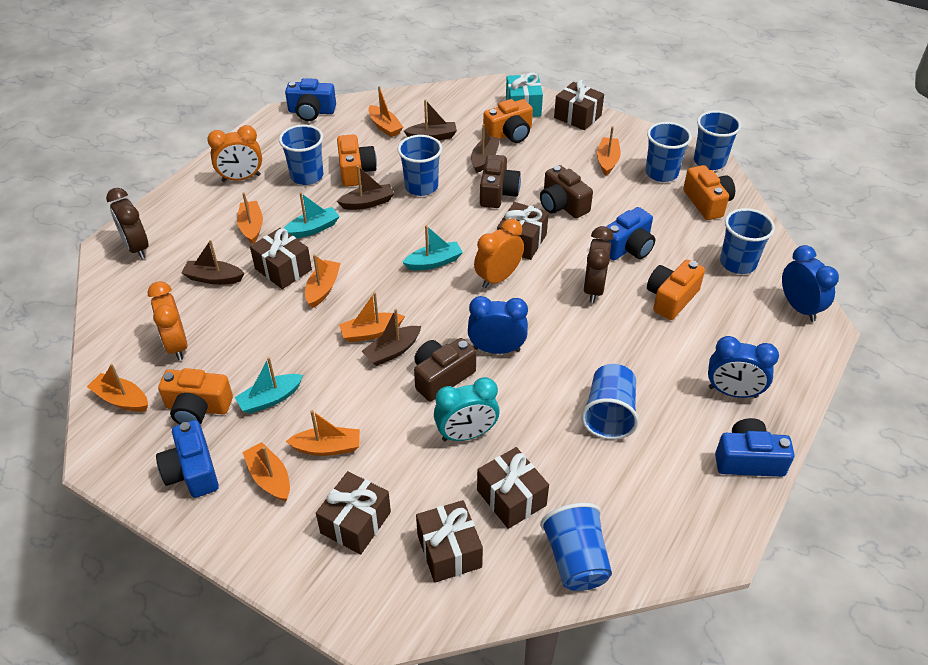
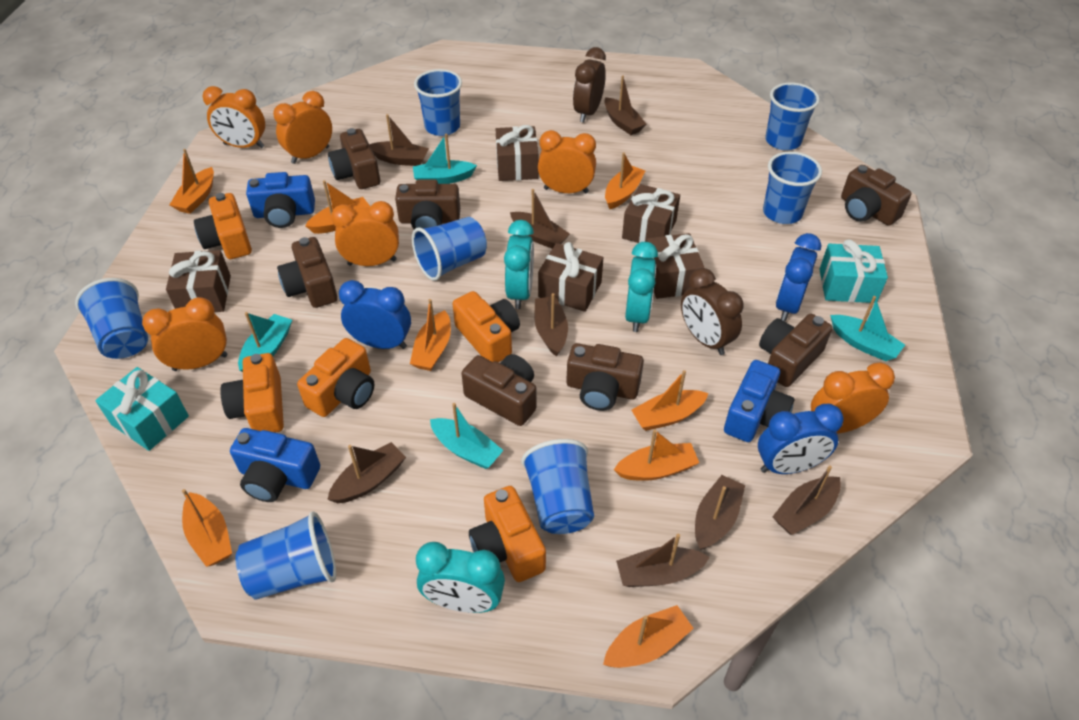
blue camera: 4 -> 3
brown boat: 5 -> 8
brown camera: 3 -> 7
brown gift: 6 -> 5
orange clock: 3 -> 6
turquoise boat: 3 -> 4
turquoise clock: 1 -> 3
turquoise gift: 1 -> 2

